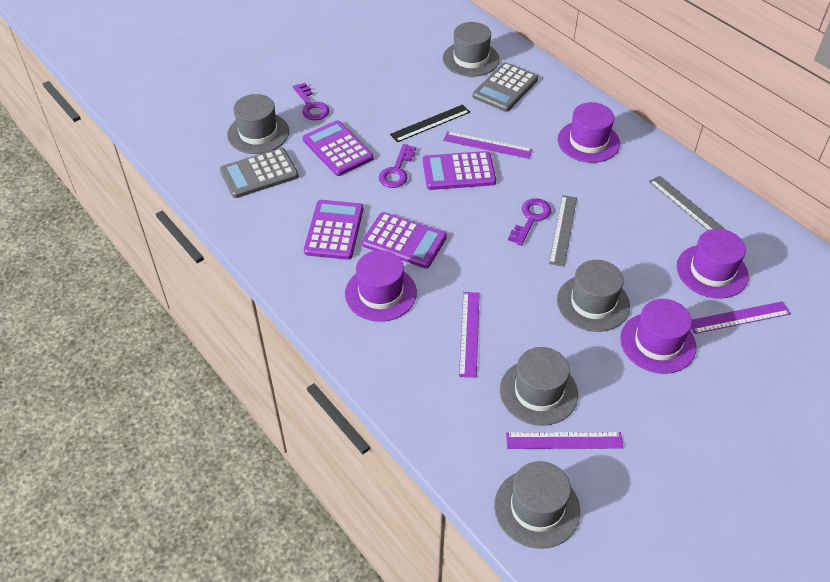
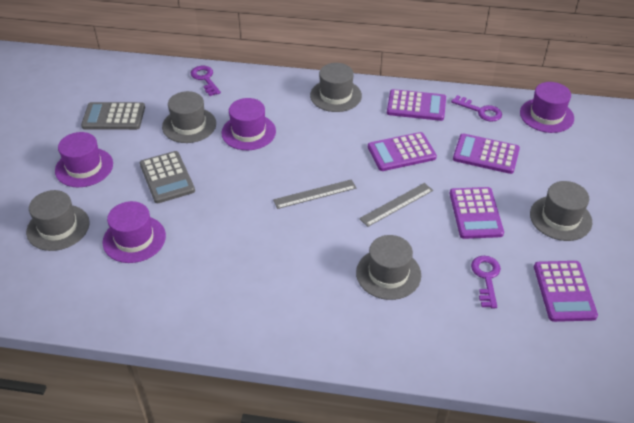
black ruler: 1 -> 0
purple calculator: 4 -> 5
purple ruler: 4 -> 0

